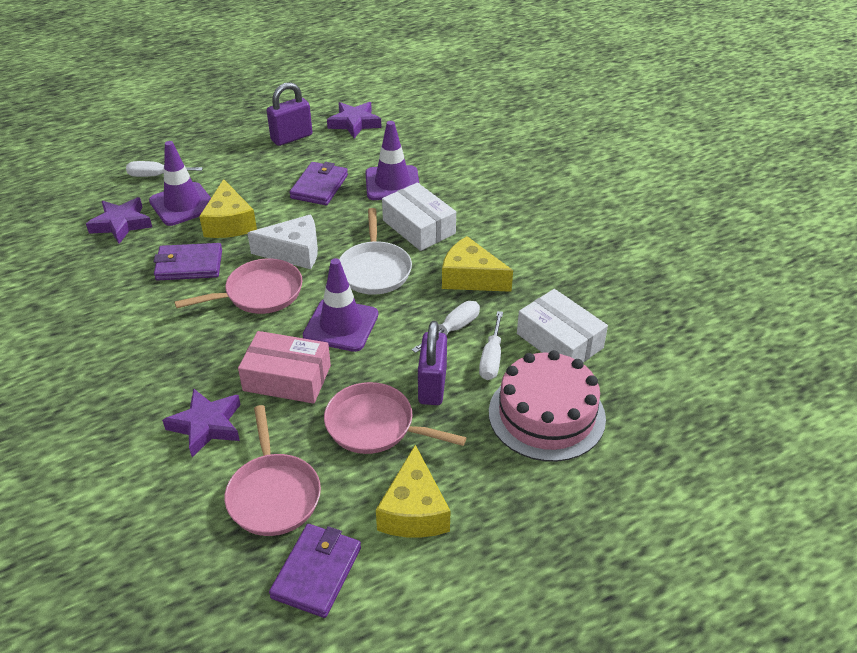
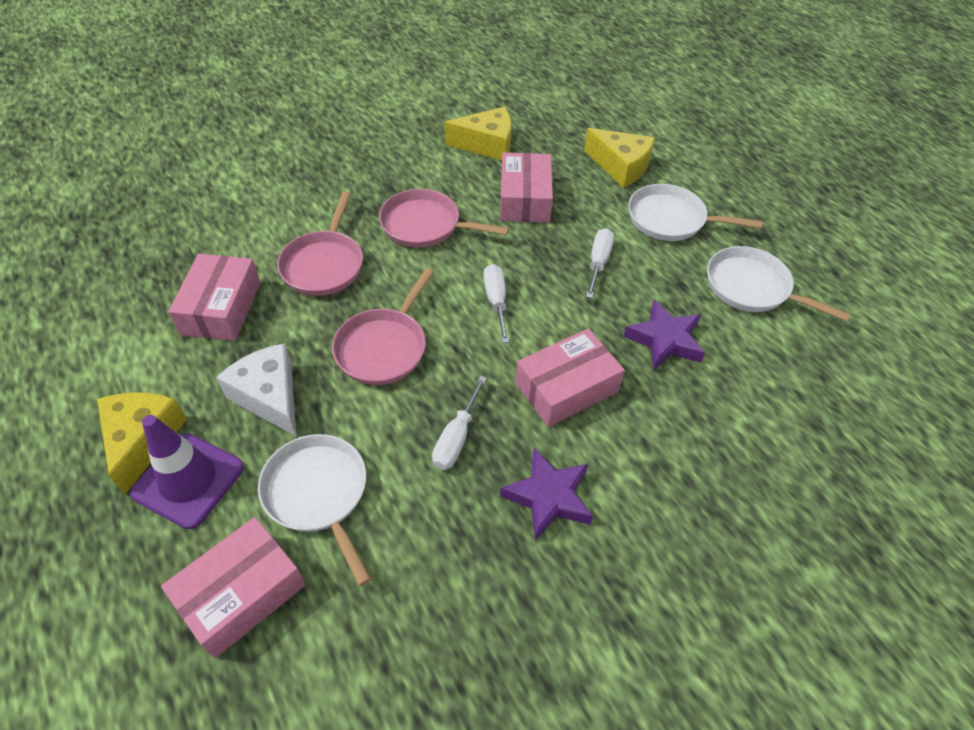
pink box: 1 -> 4
pink cake: 1 -> 0
purple padlock: 2 -> 0
purple star: 3 -> 2
purple traffic cone: 3 -> 1
purple wallet: 3 -> 0
white box: 2 -> 0
white pan: 1 -> 3

